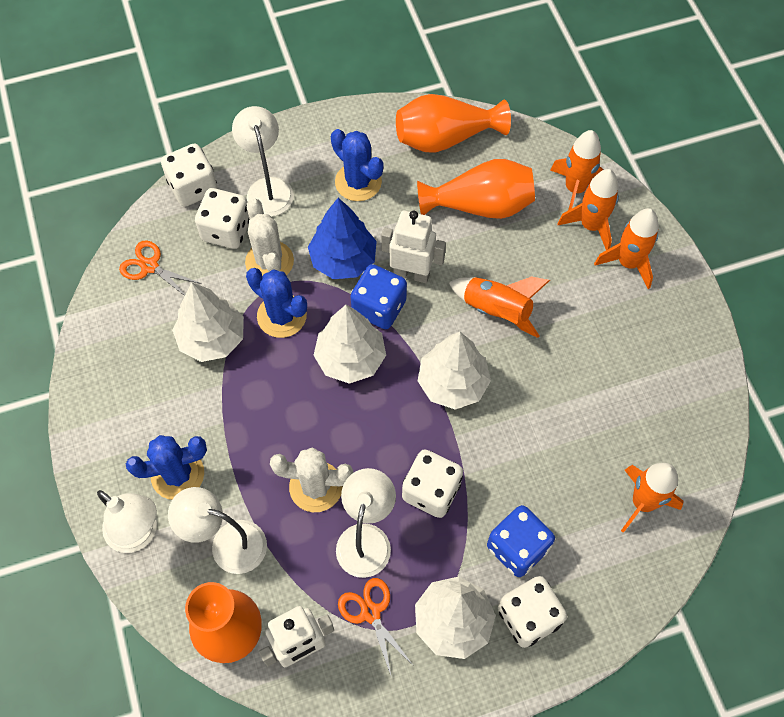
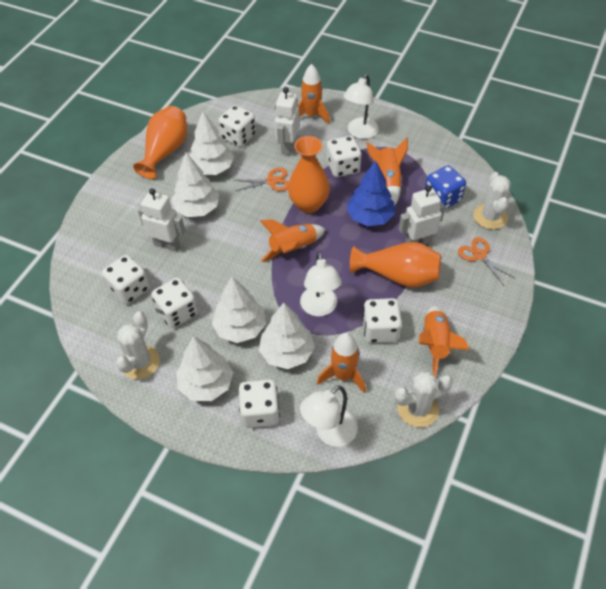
blue cactus: 3 -> 0
blue dice: 2 -> 1
white cactus: 2 -> 3
white dice: 4 -> 6
white lamp: 4 -> 3
white robot: 2 -> 3
white tree: 4 -> 5

